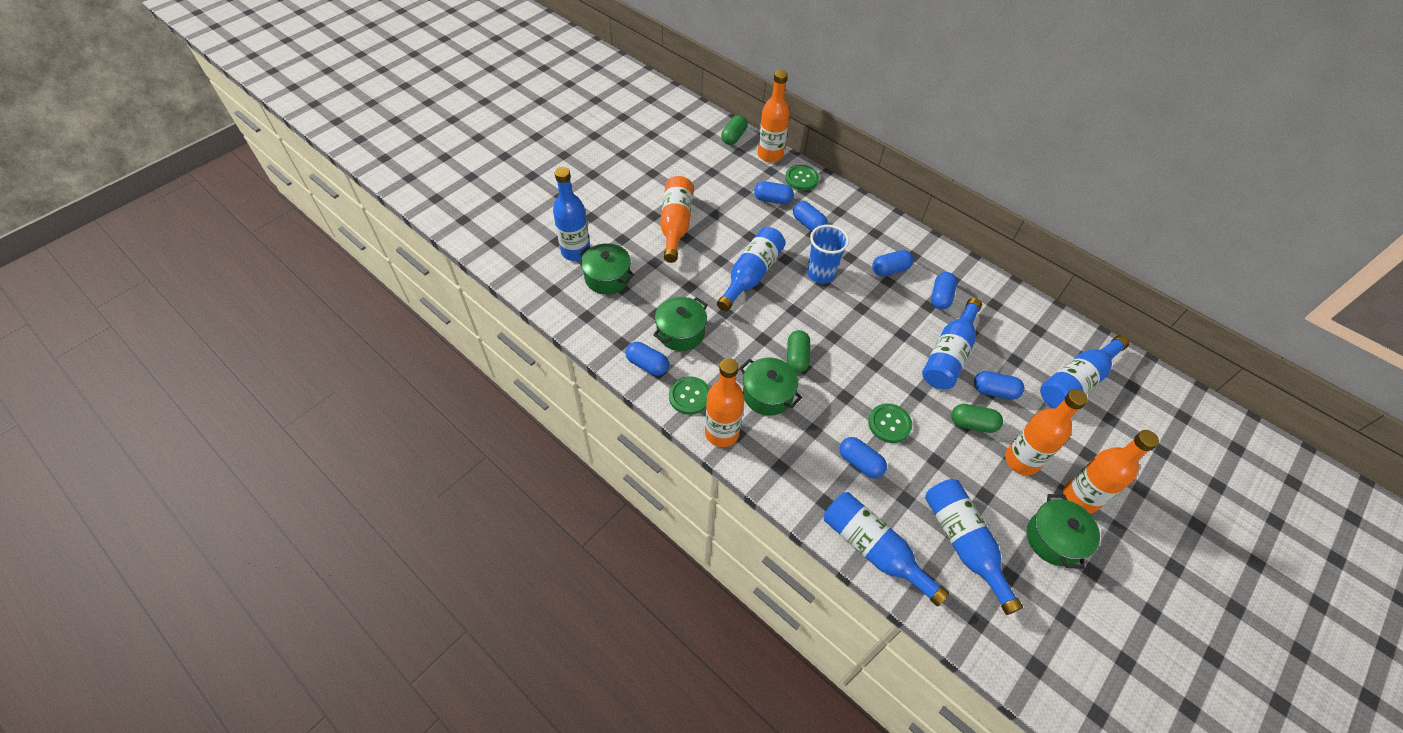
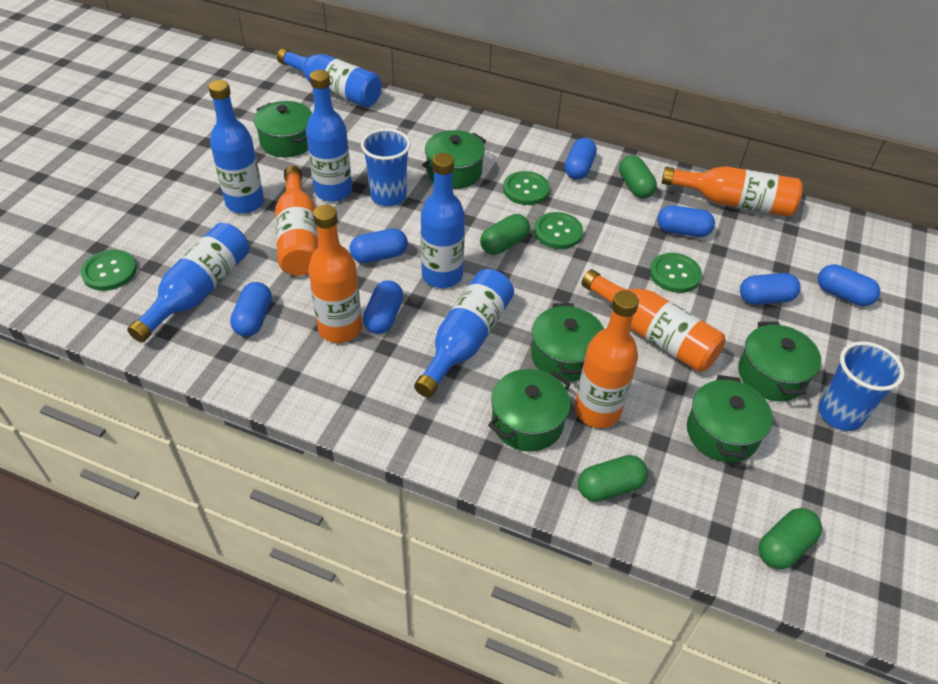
blue cup: 1 -> 2
green button: 3 -> 4
green capsule: 3 -> 4
green pot: 4 -> 6

